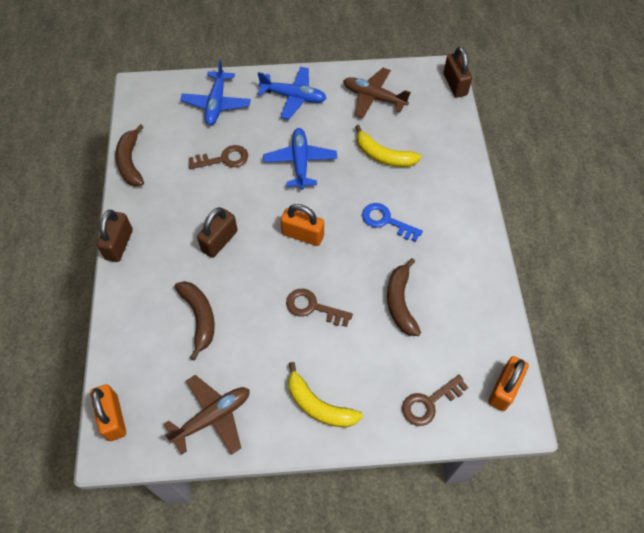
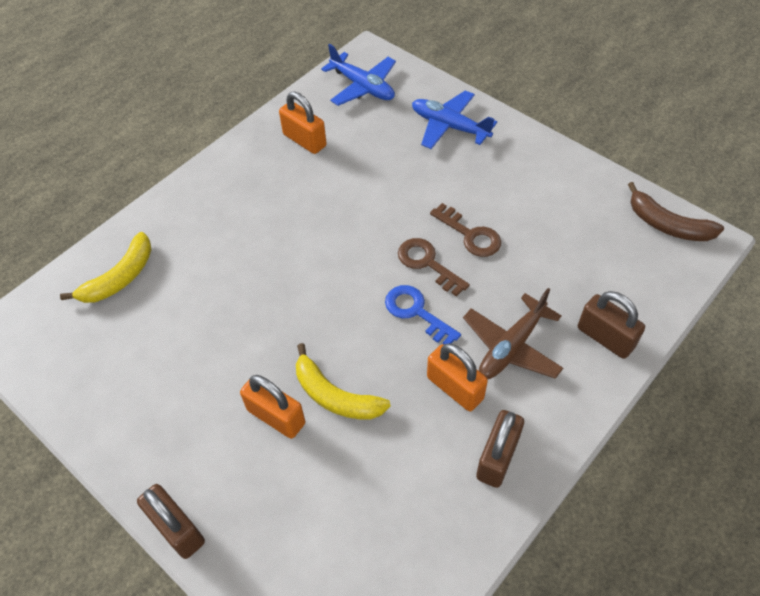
blue plane: 3 -> 2
brown banana: 3 -> 1
brown key: 3 -> 2
brown plane: 2 -> 1

